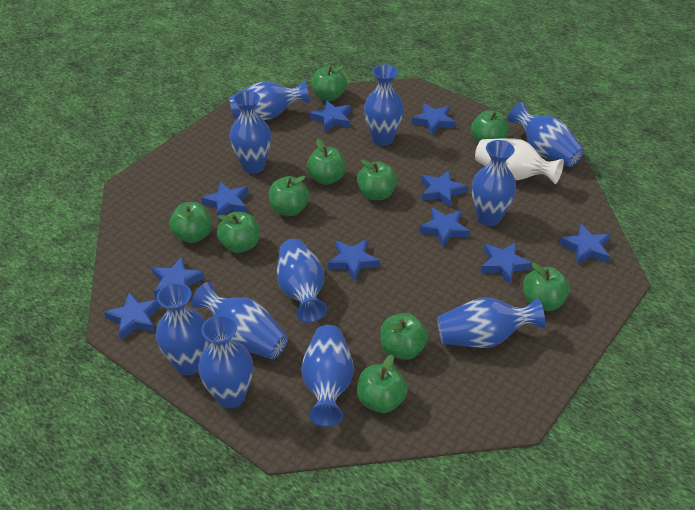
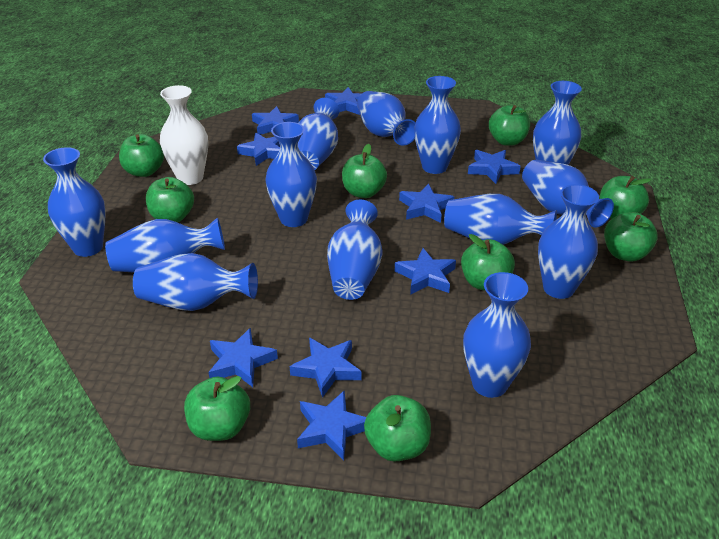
blue star: 10 -> 9
blue vase: 11 -> 13
green apple: 10 -> 9

